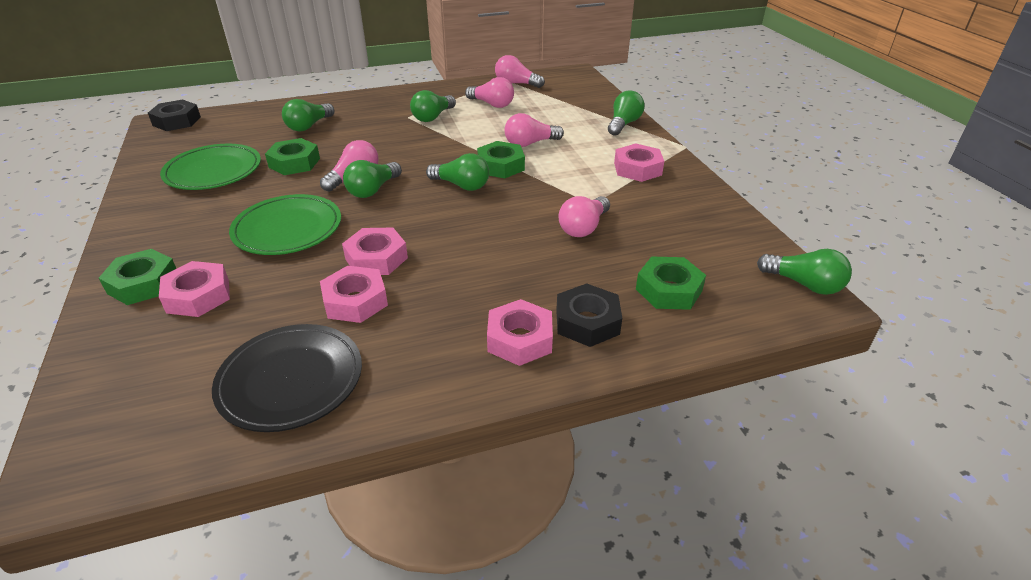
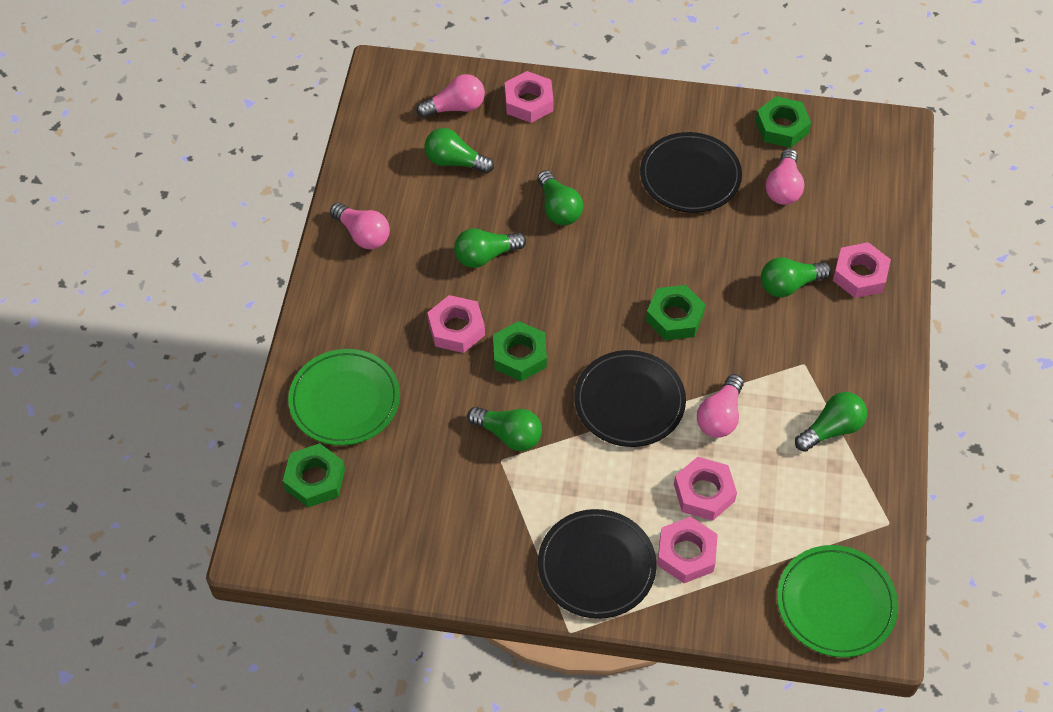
black nut: 2 -> 0
black plate: 1 -> 3
pink light bulb: 5 -> 4

